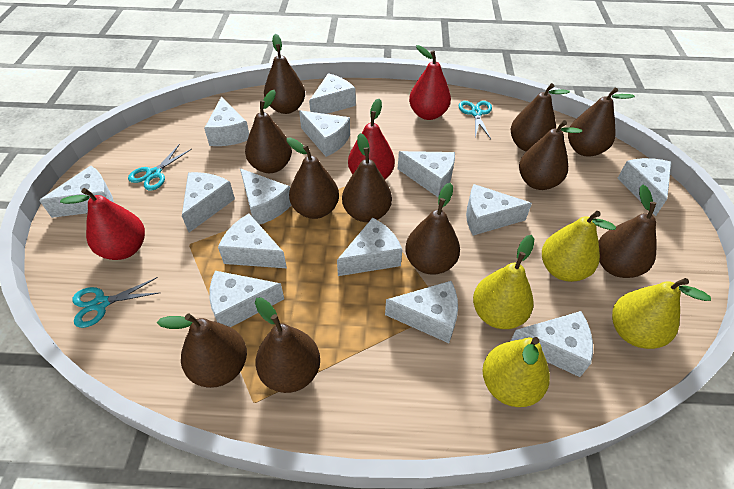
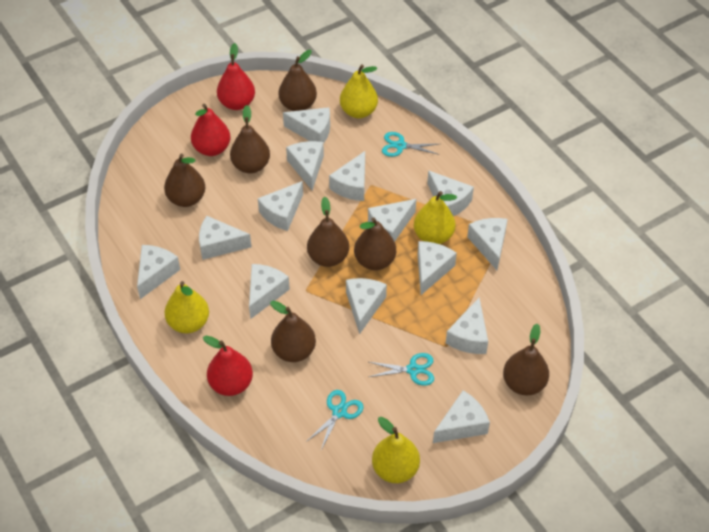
brown pear: 11 -> 7

